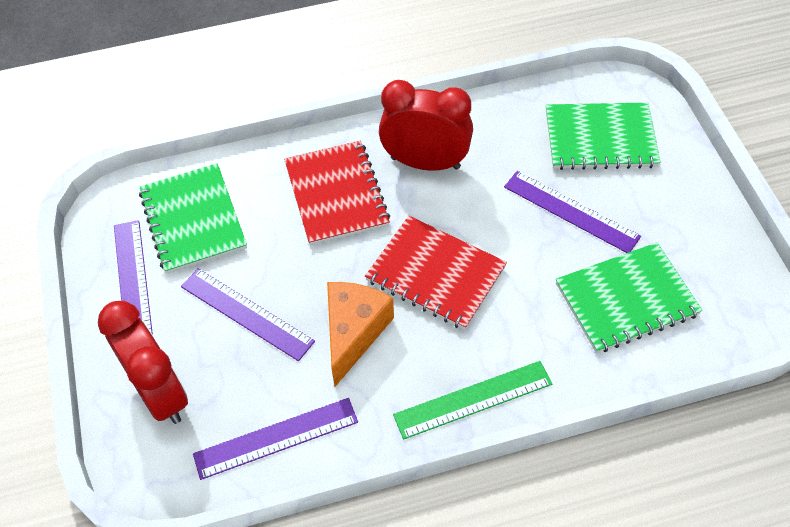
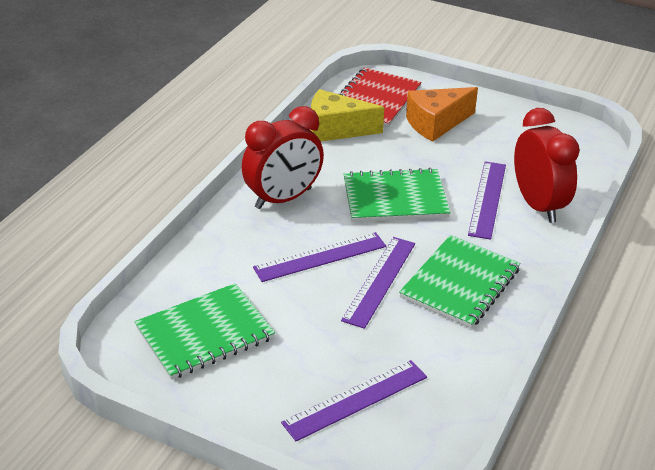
green ruler: 1 -> 0
red notebook: 2 -> 1
yellow cheese: 0 -> 1

